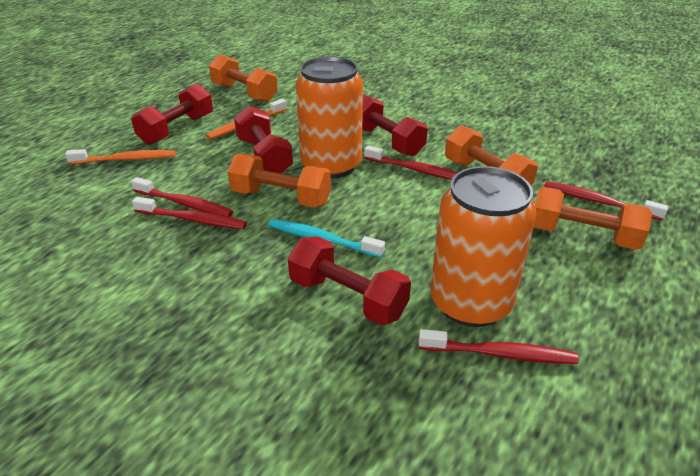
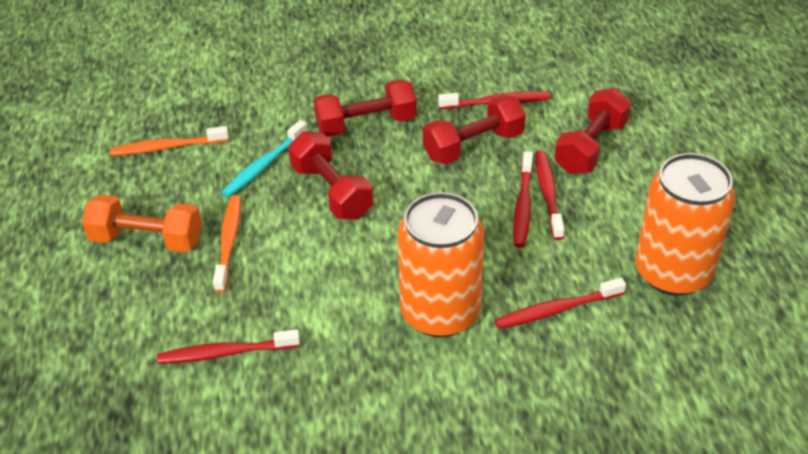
orange dumbbell: 4 -> 1

